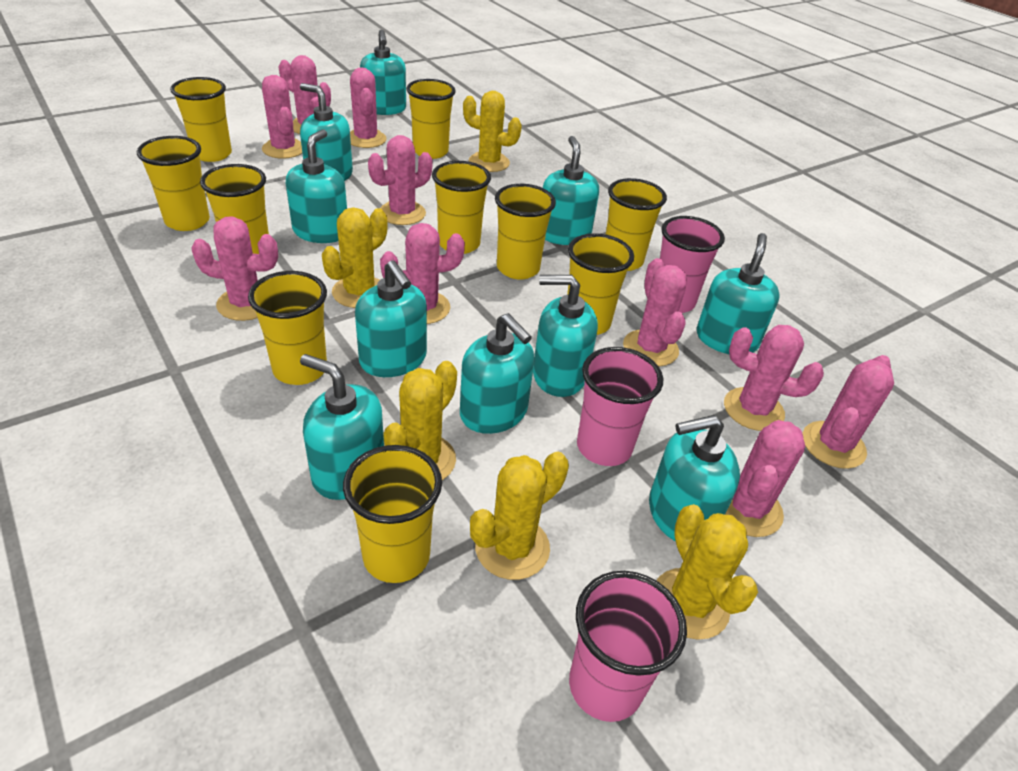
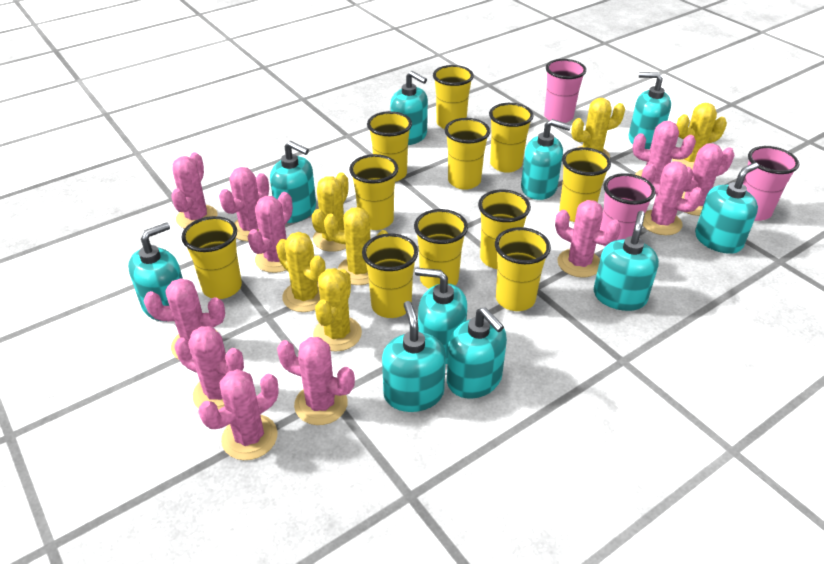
pink cactus: 10 -> 11
yellow cactus: 5 -> 6
yellow cup: 10 -> 11

